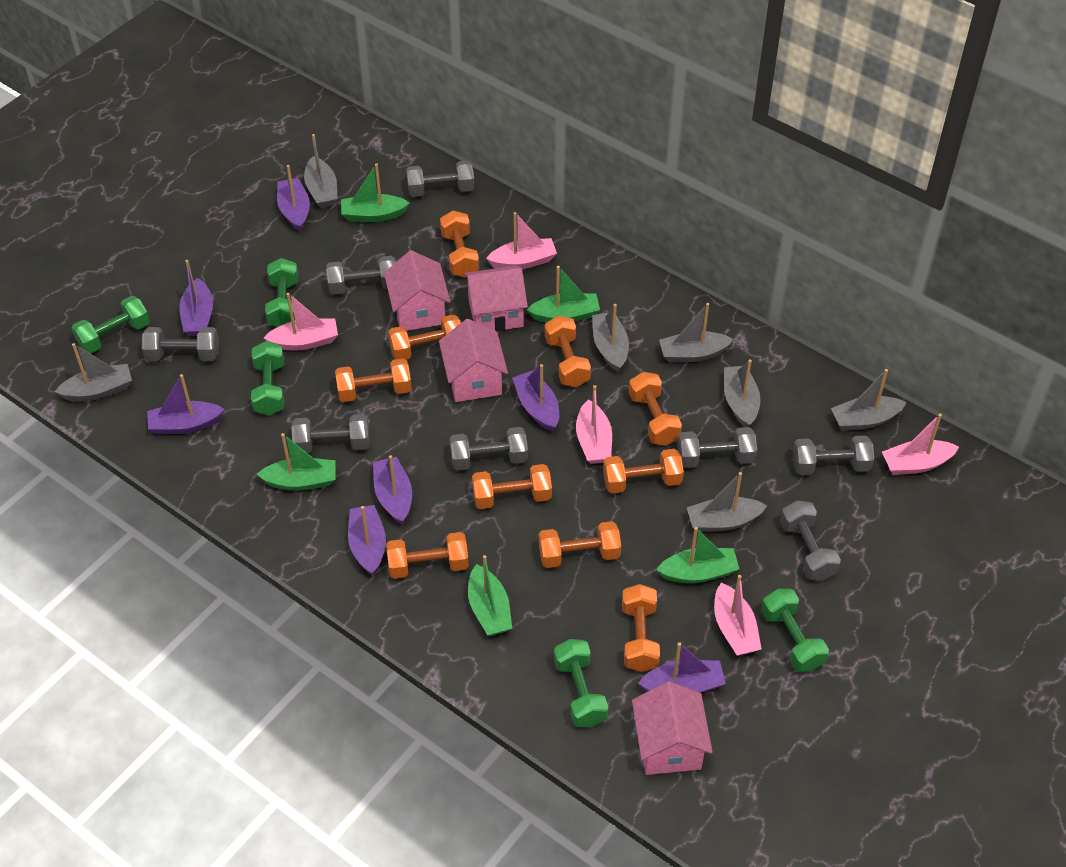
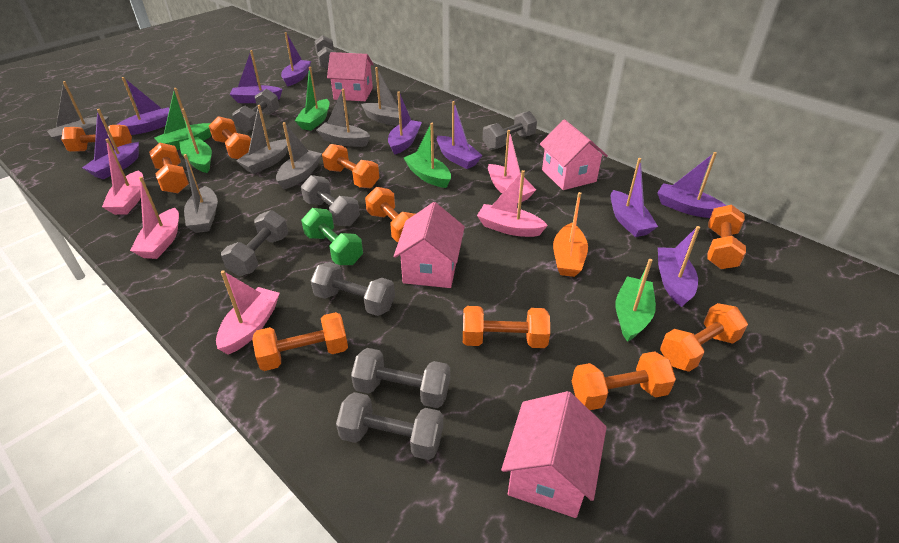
green dumbbell: 5 -> 1
grey boat: 7 -> 6
orange boat: 0 -> 1
purple boat: 7 -> 9

